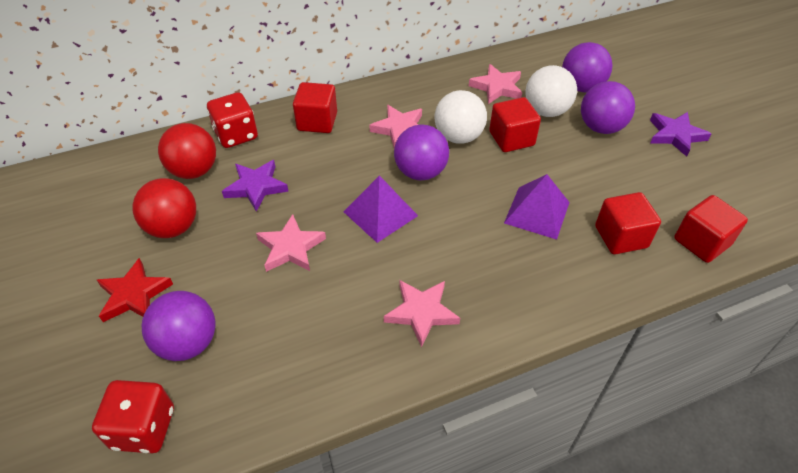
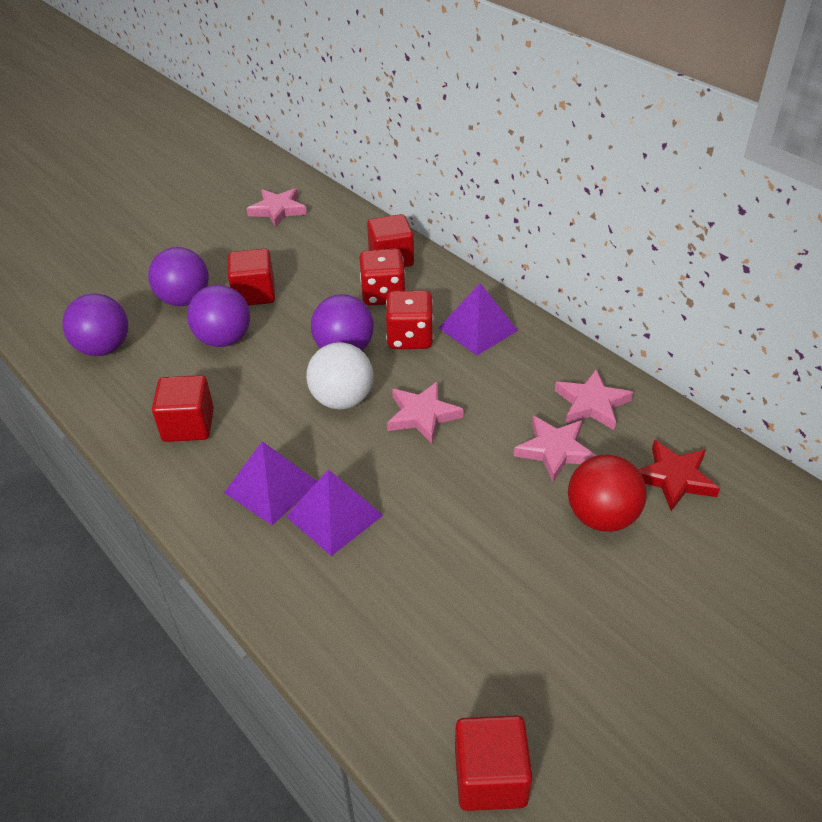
purple pyramid: 2 -> 3
purple star: 2 -> 0
red ball: 2 -> 1
white ball: 2 -> 1

